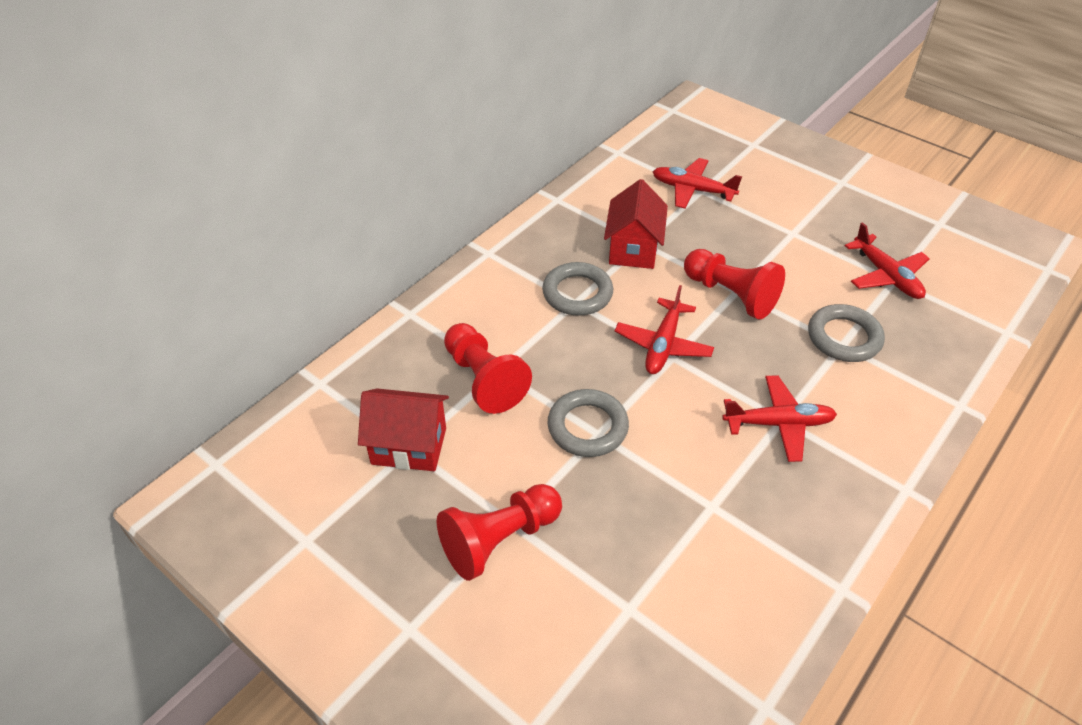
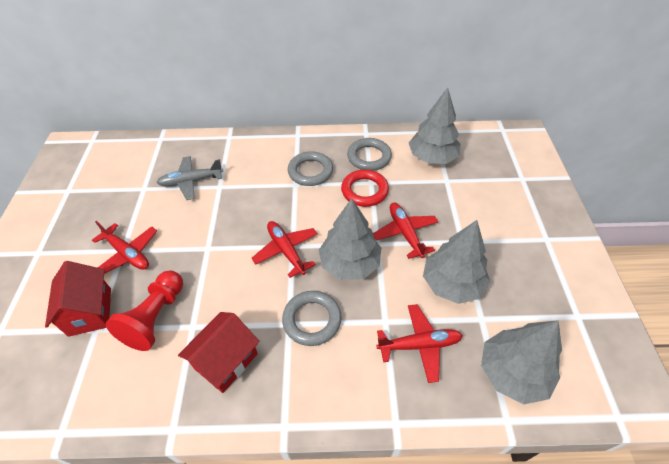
grey plane: 0 -> 1
grey tree: 0 -> 4
red pawn: 3 -> 1
red ring: 0 -> 1

